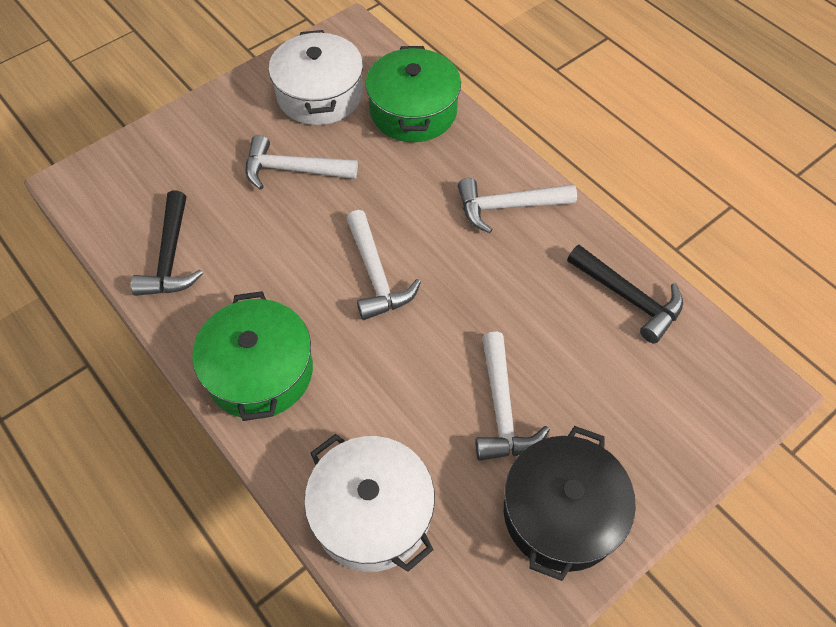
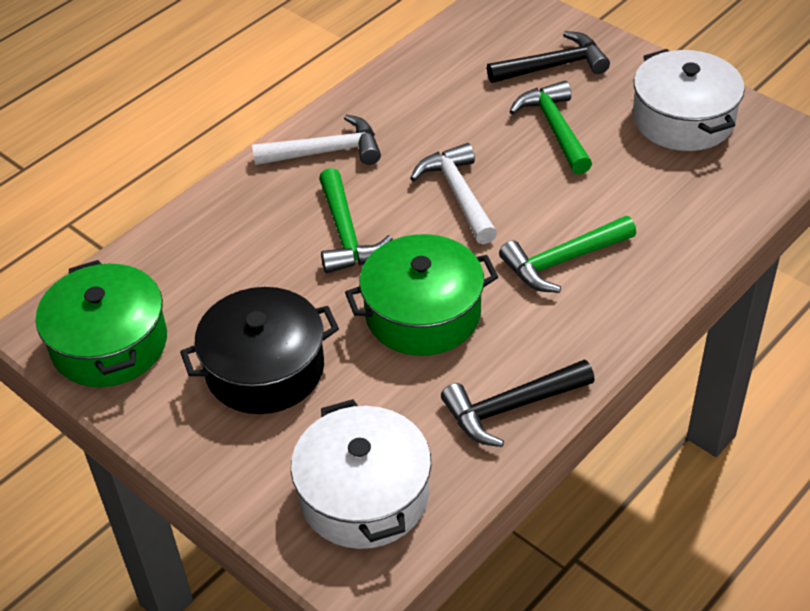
green hammer: 0 -> 3
white hammer: 4 -> 2

